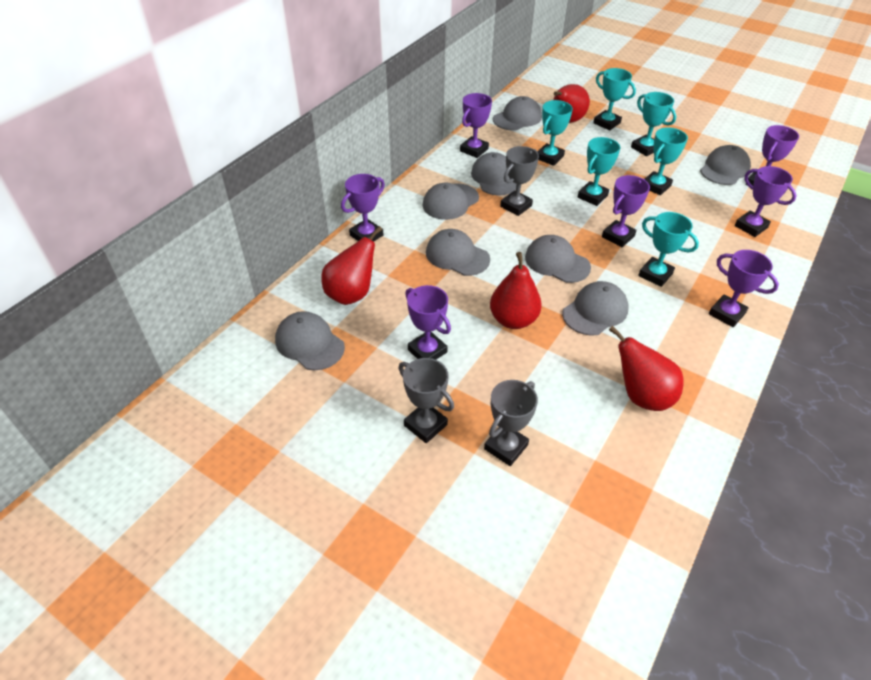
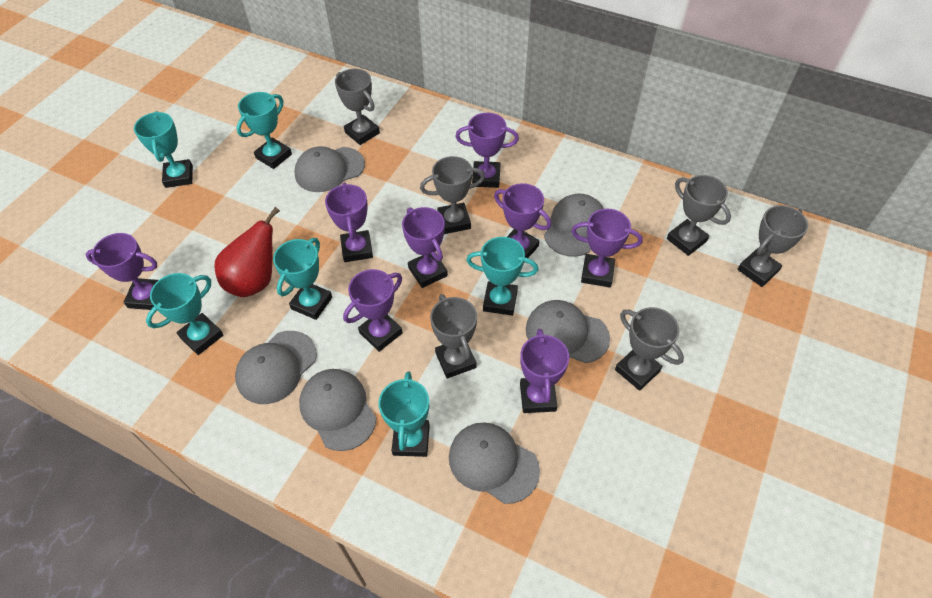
grey cap: 8 -> 6
grey trophy: 3 -> 6
purple trophy: 7 -> 8
red pear: 4 -> 1

